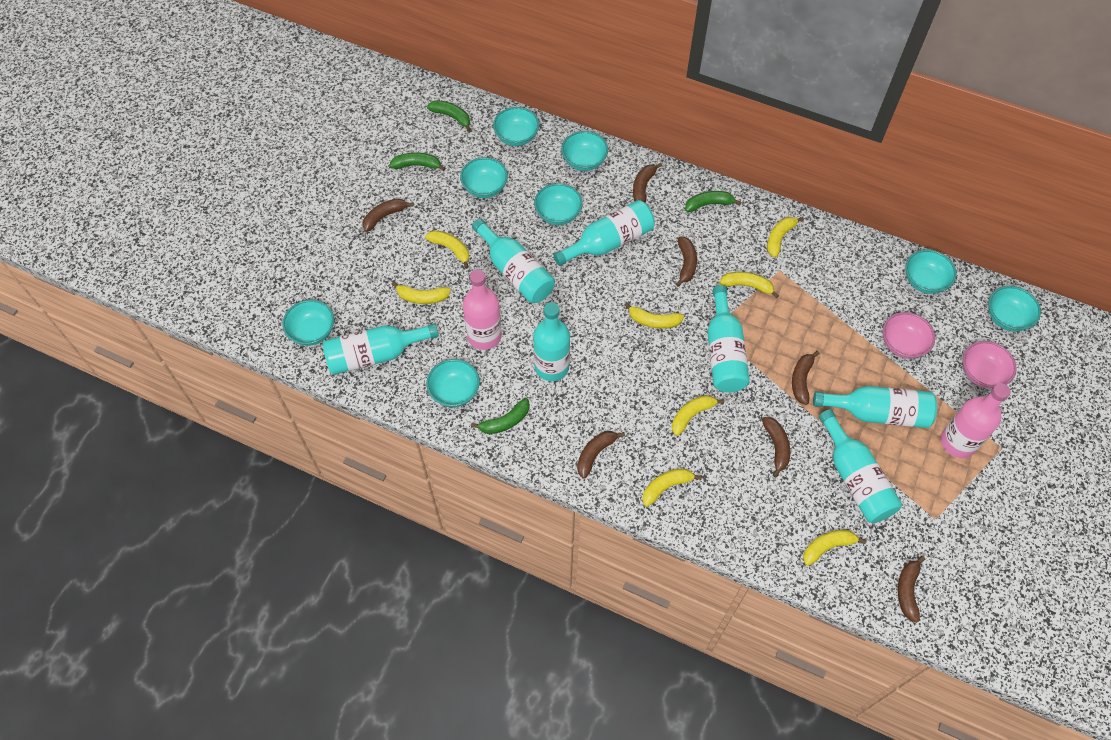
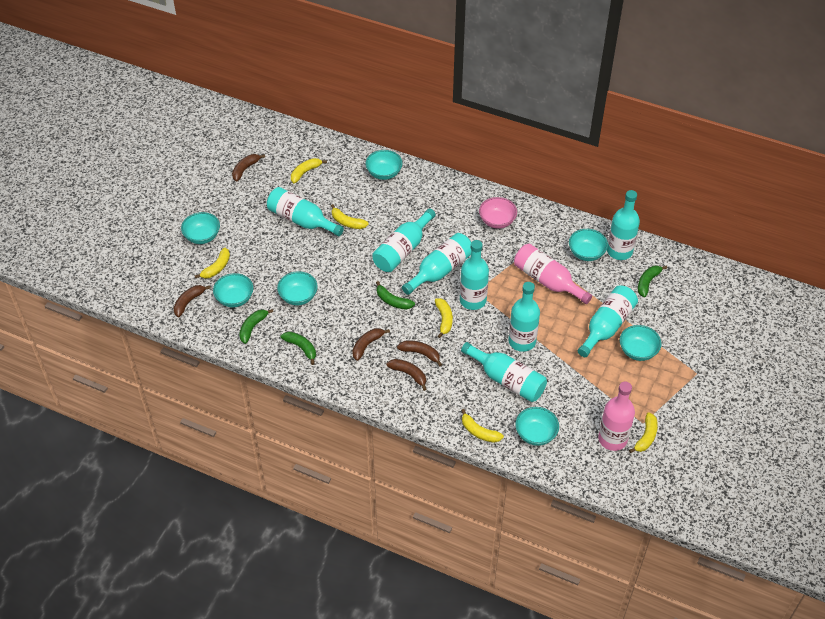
brown banana: 7 -> 5
pink bowl: 2 -> 1
turquoise bottle: 7 -> 8
turquoise bowl: 8 -> 7
yellow banana: 8 -> 6

